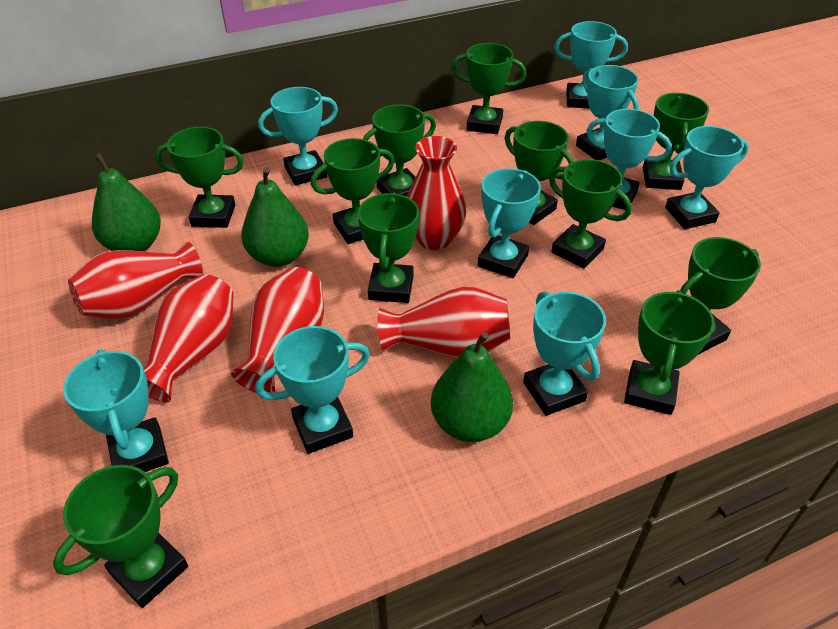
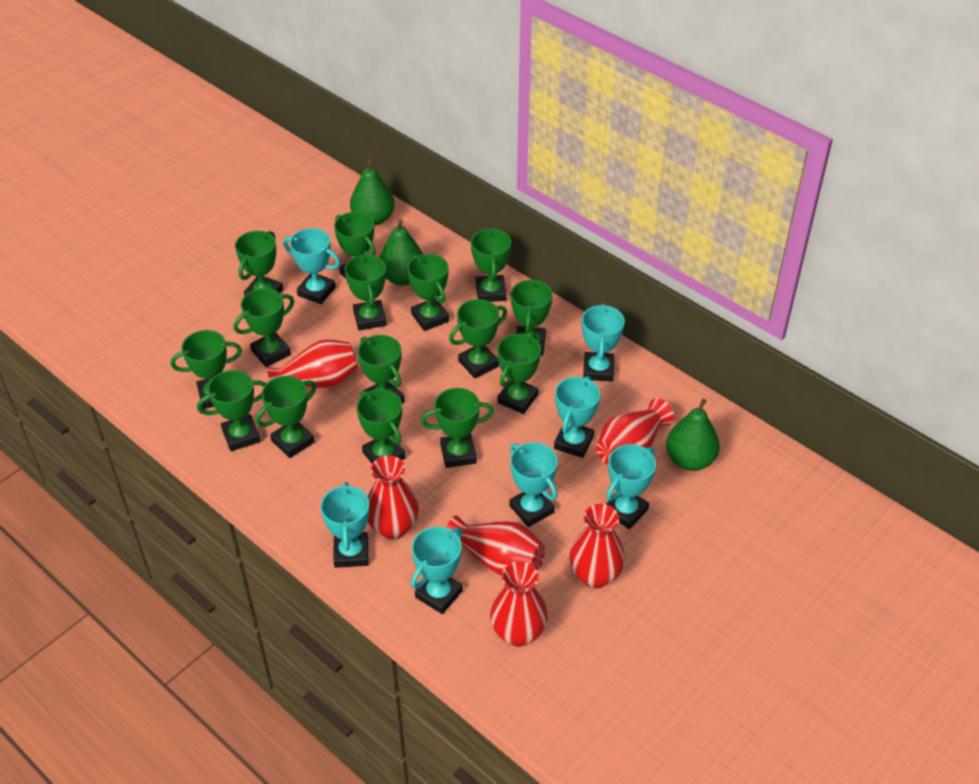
green trophy: 11 -> 15
red vase: 5 -> 6
turquoise trophy: 9 -> 7

